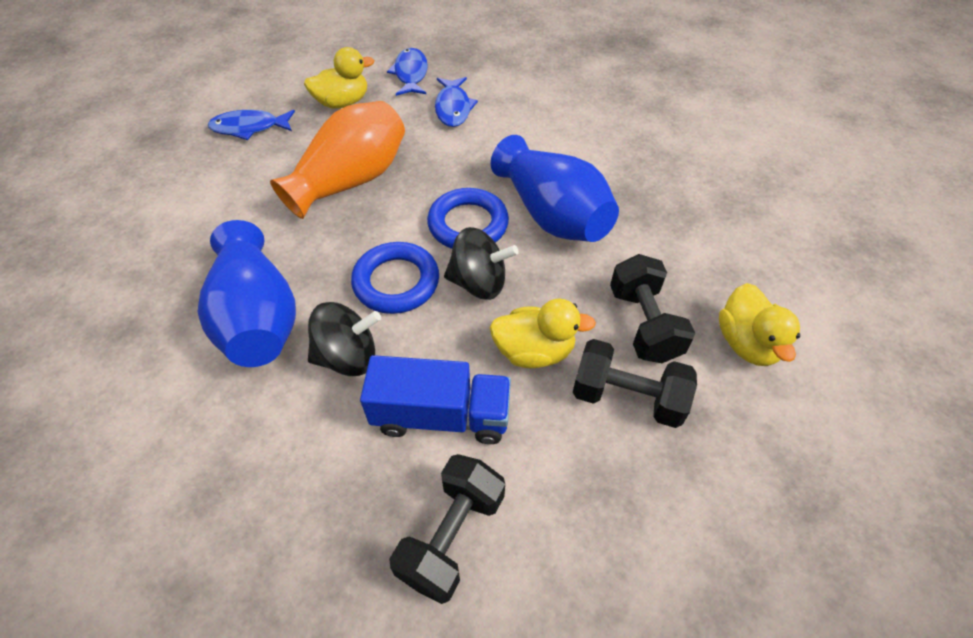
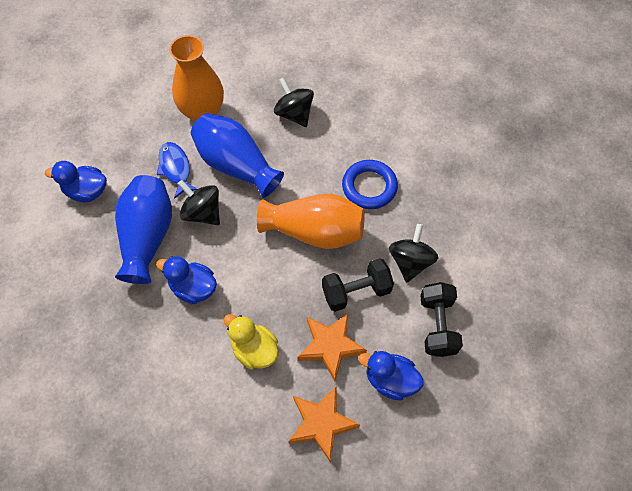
black dumbbell: 3 -> 2
black spinning top: 2 -> 3
blue duck: 0 -> 3
blue fish: 3 -> 1
blue ring: 2 -> 1
blue truck: 1 -> 0
orange star: 0 -> 2
orange vase: 1 -> 2
yellow duck: 3 -> 1

